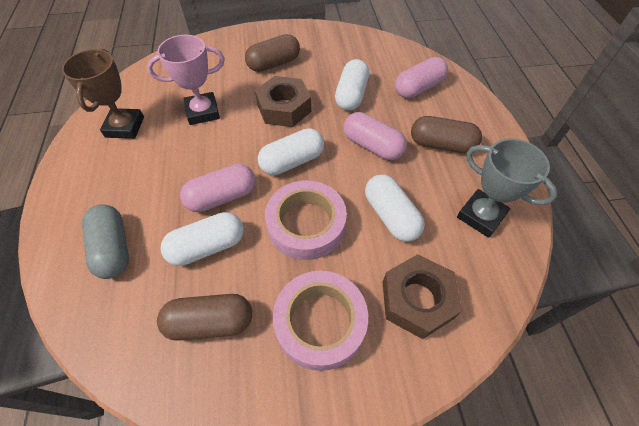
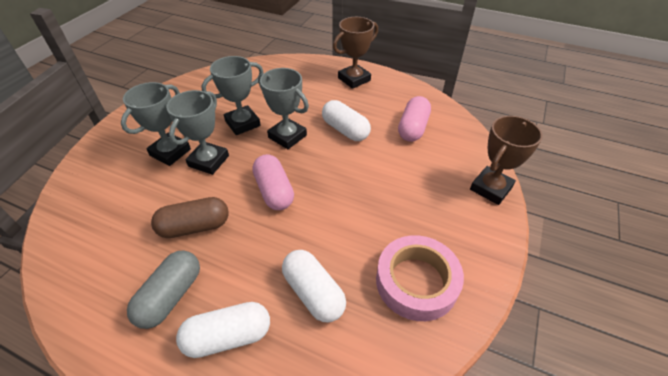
brown capsule: 3 -> 1
brown nut: 2 -> 0
brown trophy: 1 -> 2
grey trophy: 1 -> 4
pink capsule: 3 -> 2
pink tape: 2 -> 1
pink trophy: 1 -> 0
white capsule: 4 -> 3

